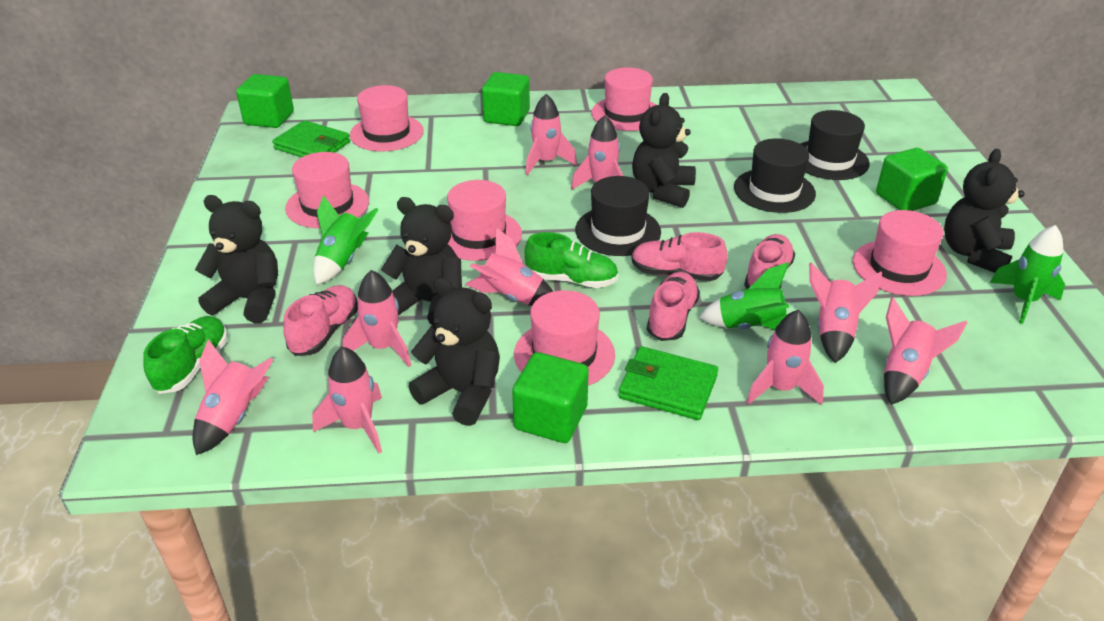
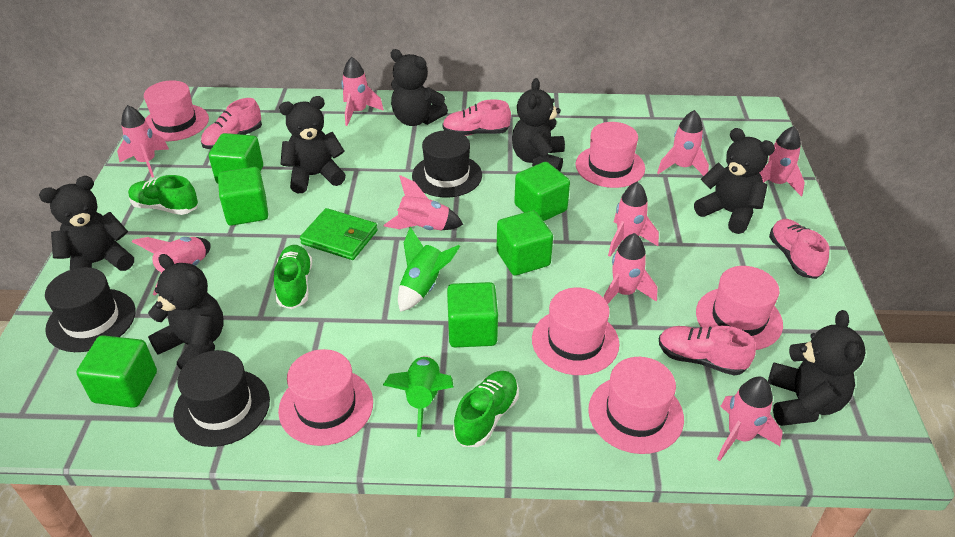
black teddy bear: 5 -> 7
green cube: 4 -> 6
green rocket: 3 -> 2
green shoe: 2 -> 3
green wallet: 2 -> 1

